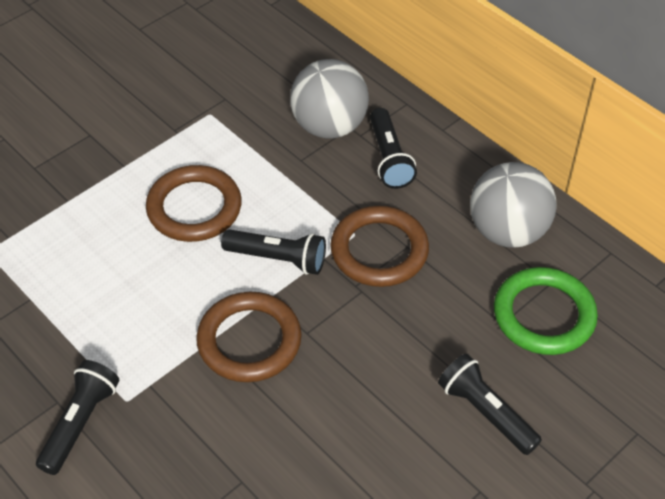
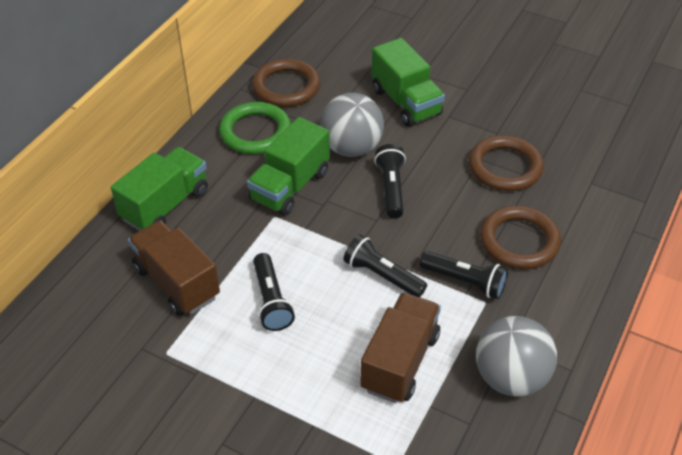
brown truck: 0 -> 2
green truck: 0 -> 3

